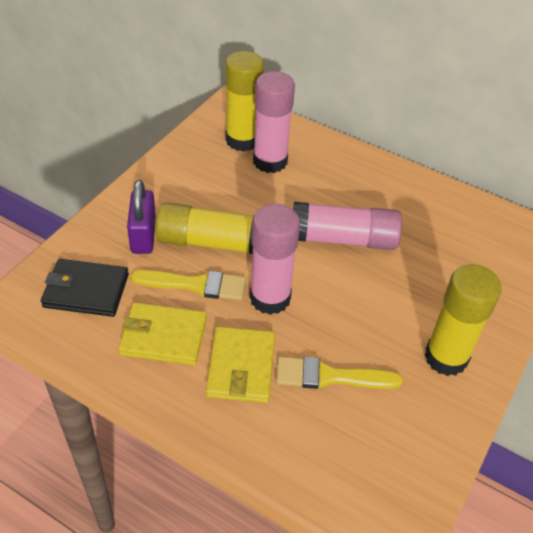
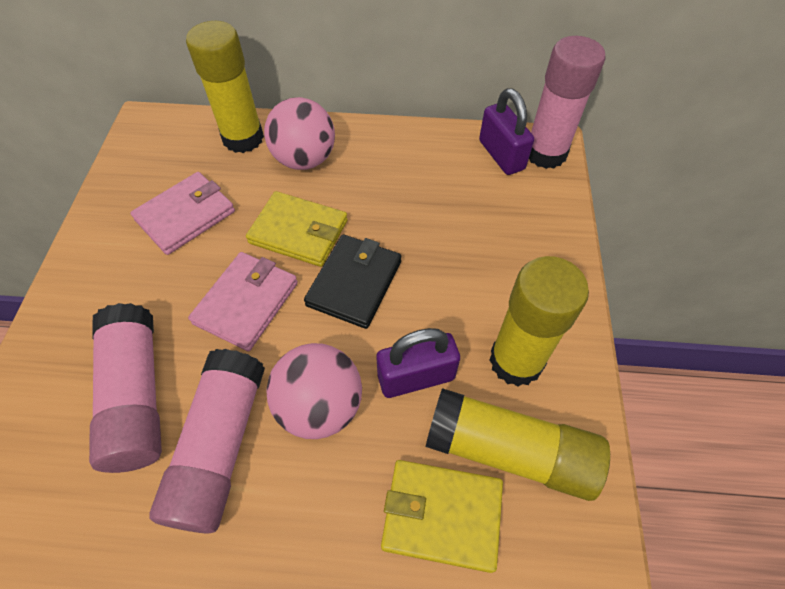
pink ball: 0 -> 2
pink wallet: 0 -> 2
purple padlock: 1 -> 2
yellow brush: 2 -> 0

